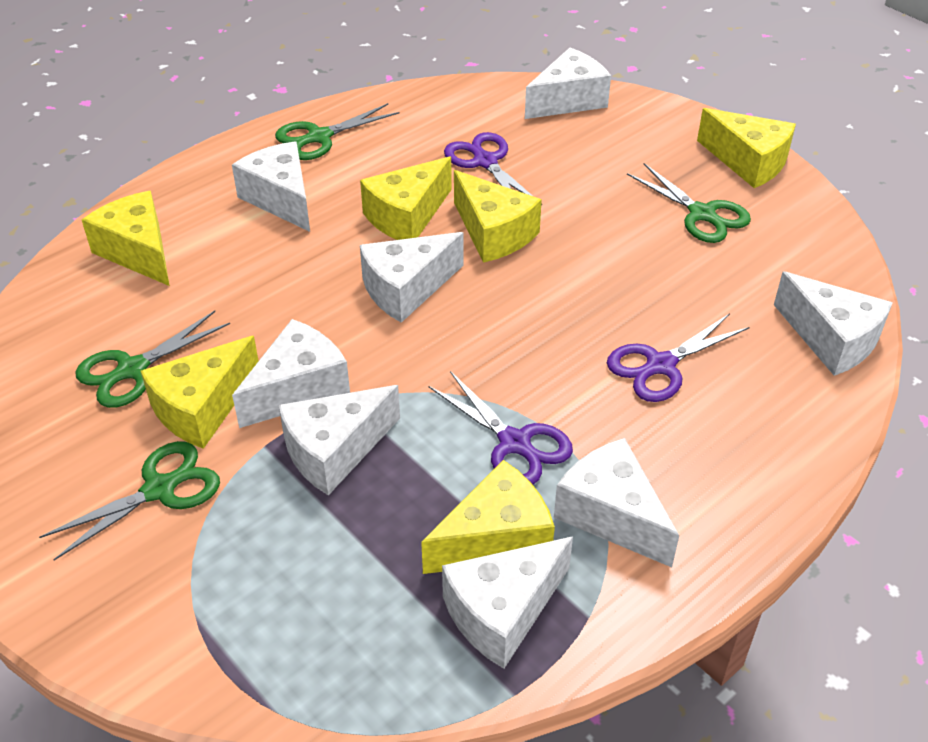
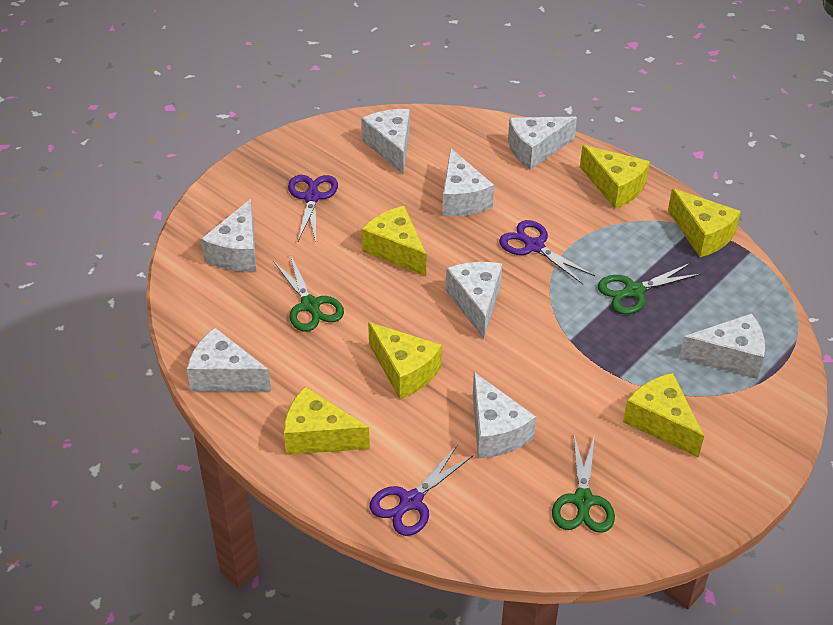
green scissors: 4 -> 3

